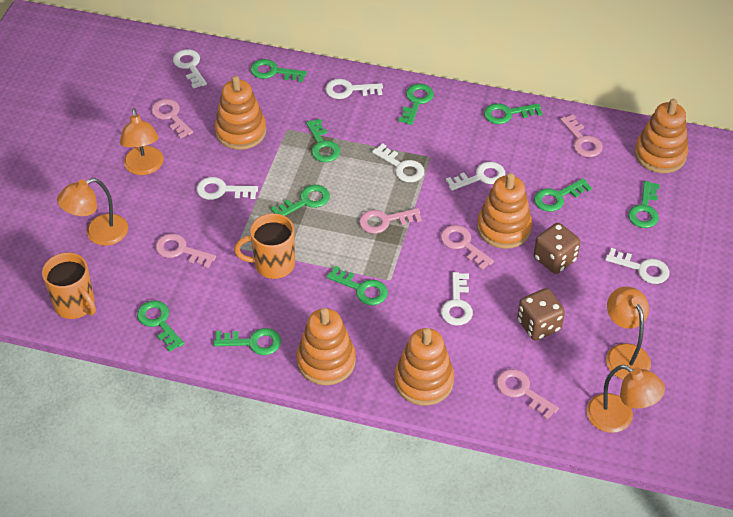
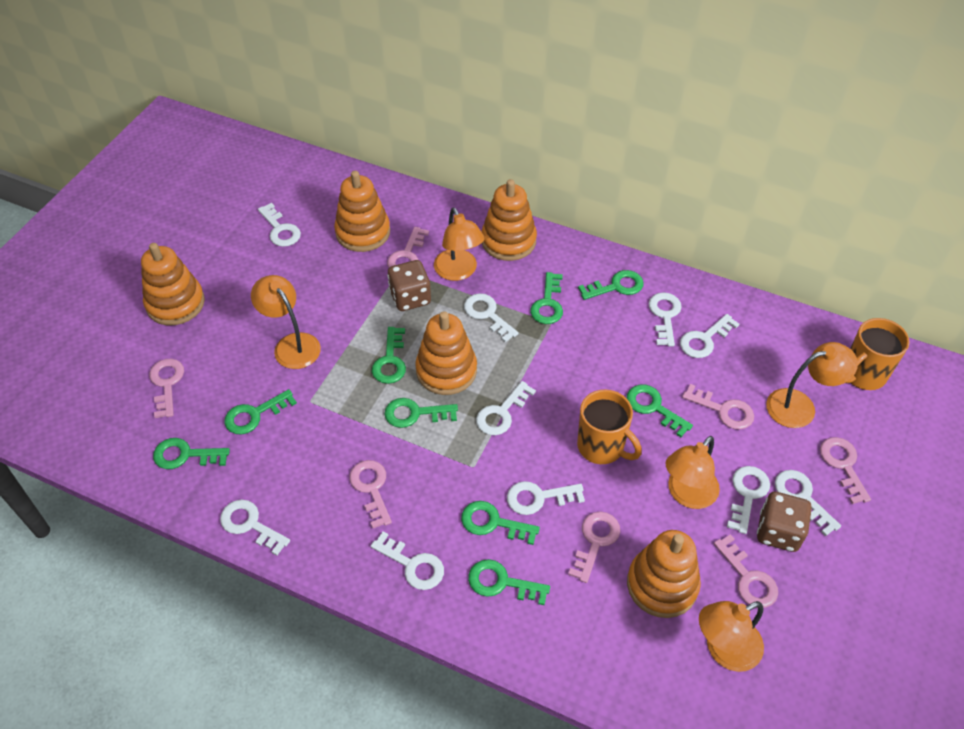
green key: 10 -> 9
orange lamp: 4 -> 5
pink key: 6 -> 7
white key: 7 -> 10

